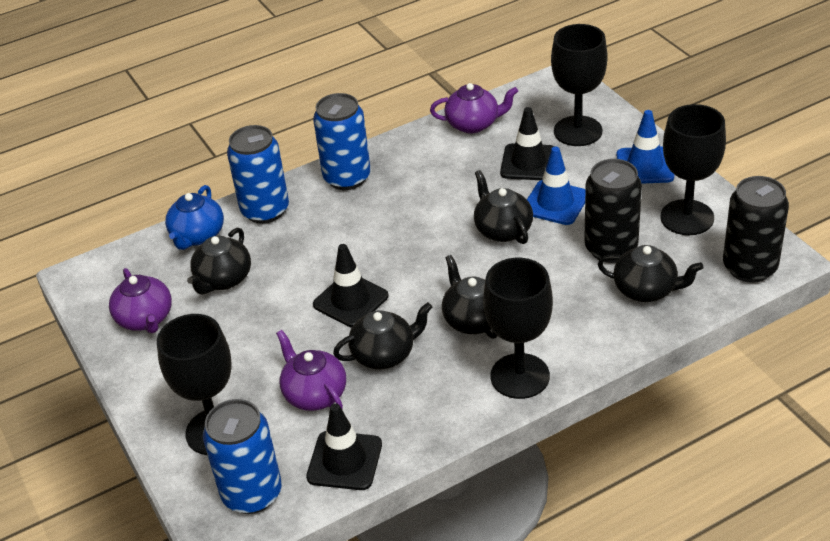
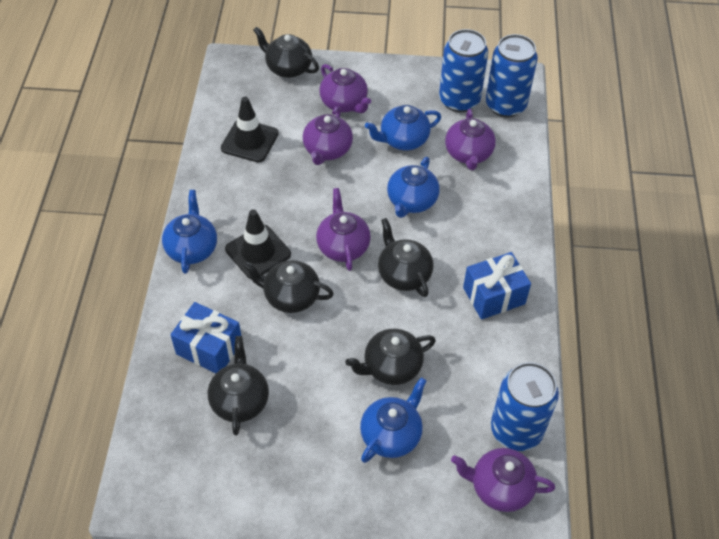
black can: 2 -> 0
black goblet: 4 -> 0
black traffic cone: 3 -> 2
blue gift: 0 -> 2
blue teapot: 1 -> 4
blue traffic cone: 2 -> 0
purple teapot: 3 -> 5

